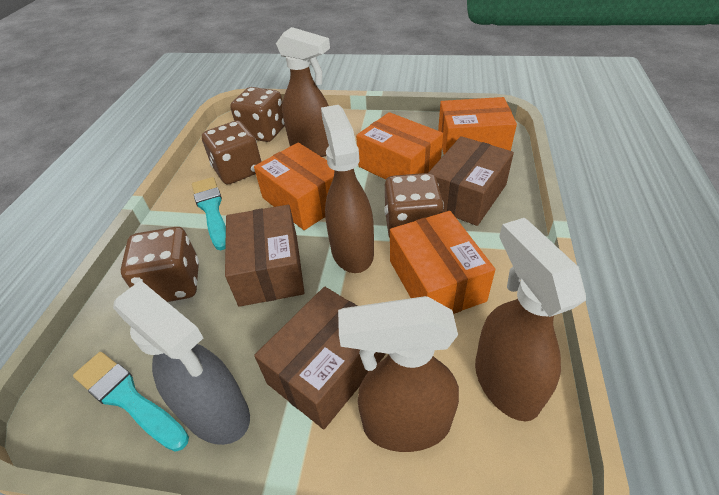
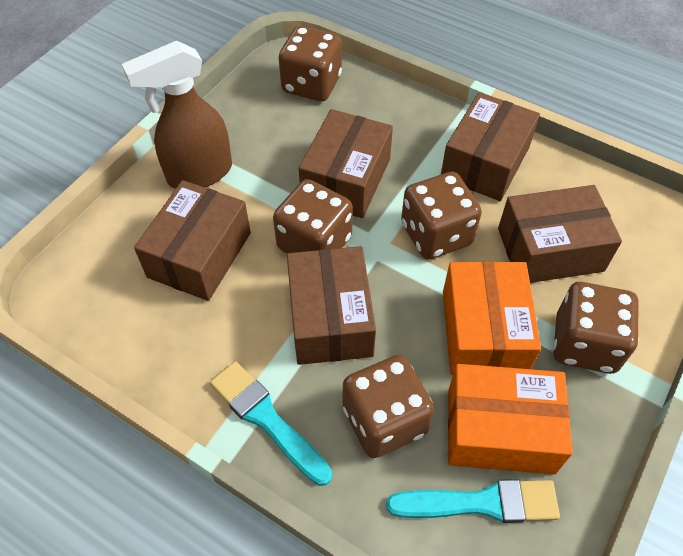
brown box: 3 -> 5
brown dice: 4 -> 5
brown spray bottle: 4 -> 1
grey spray bottle: 1 -> 0
orange box: 4 -> 2

